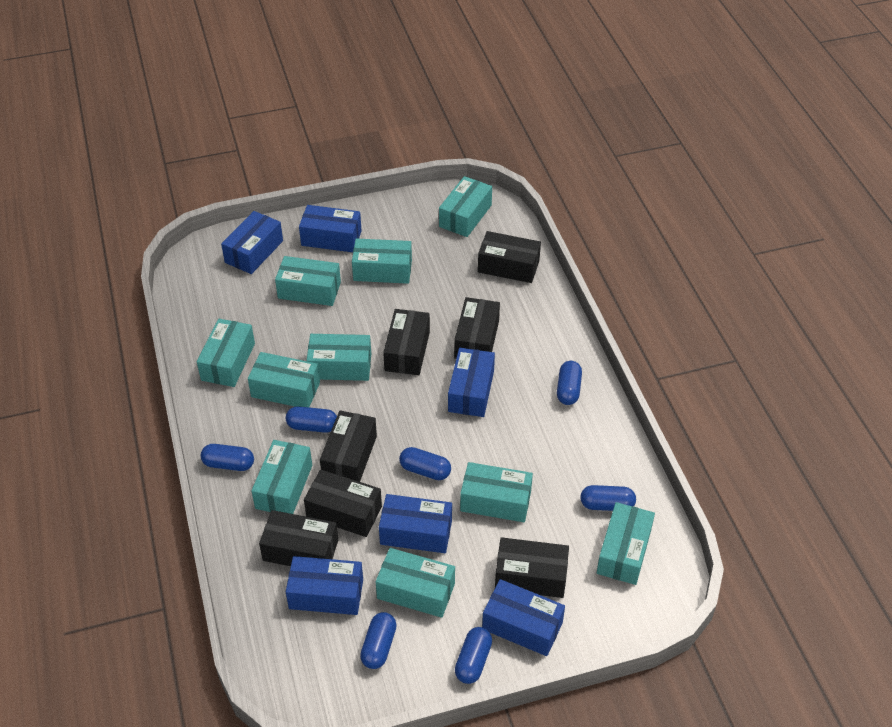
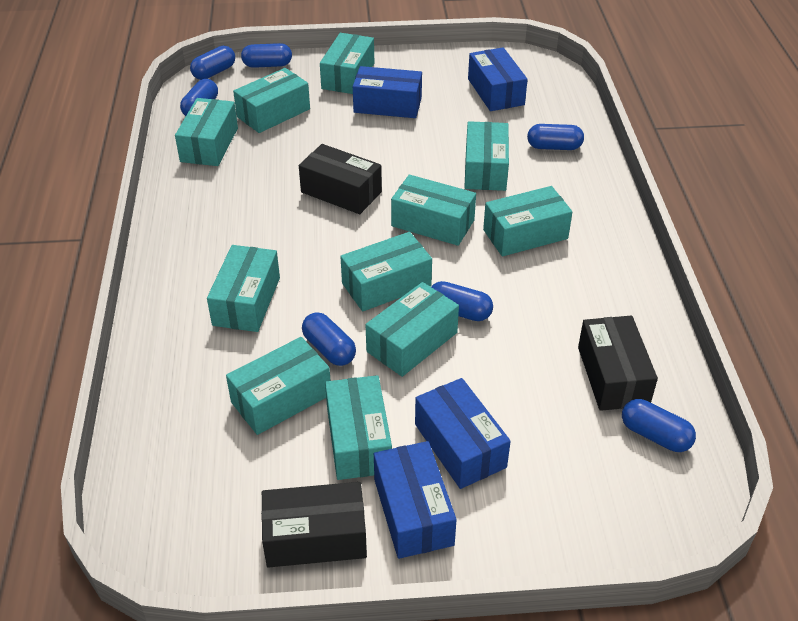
black box: 7 -> 3
blue box: 6 -> 4
turquoise box: 10 -> 11

